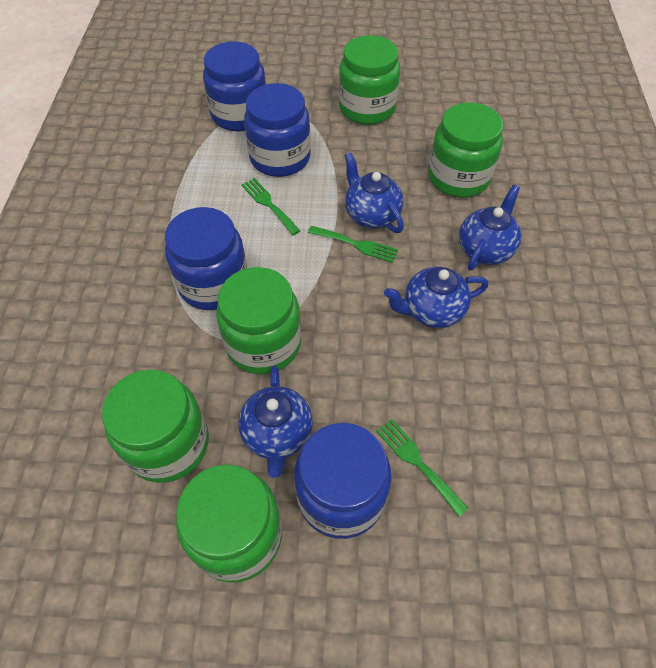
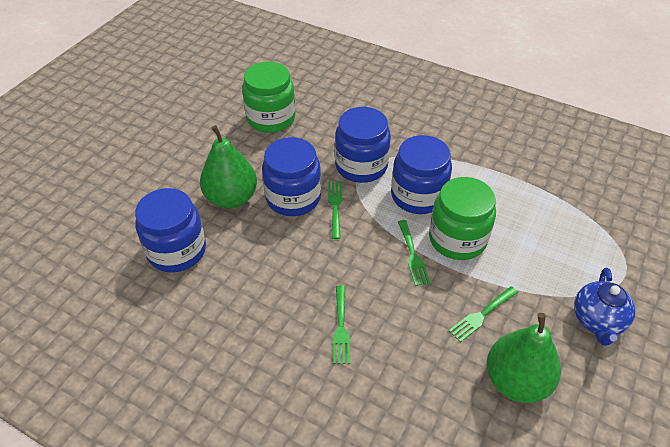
blue teapot: 4 -> 1
green fork: 3 -> 4
green jar: 5 -> 2
green pear: 0 -> 2

